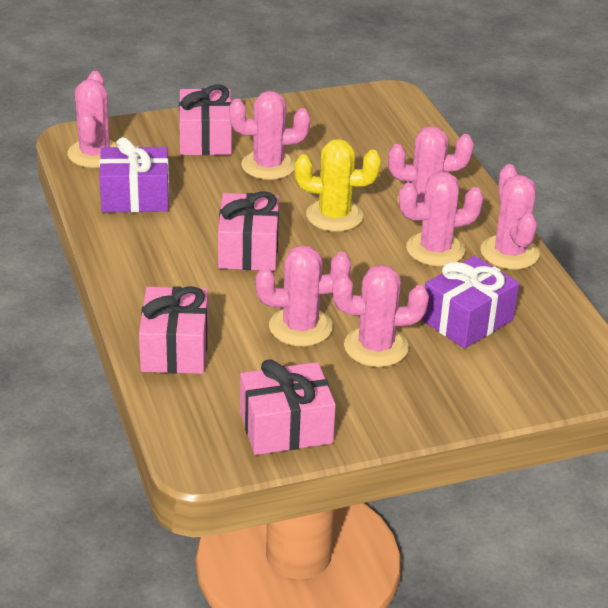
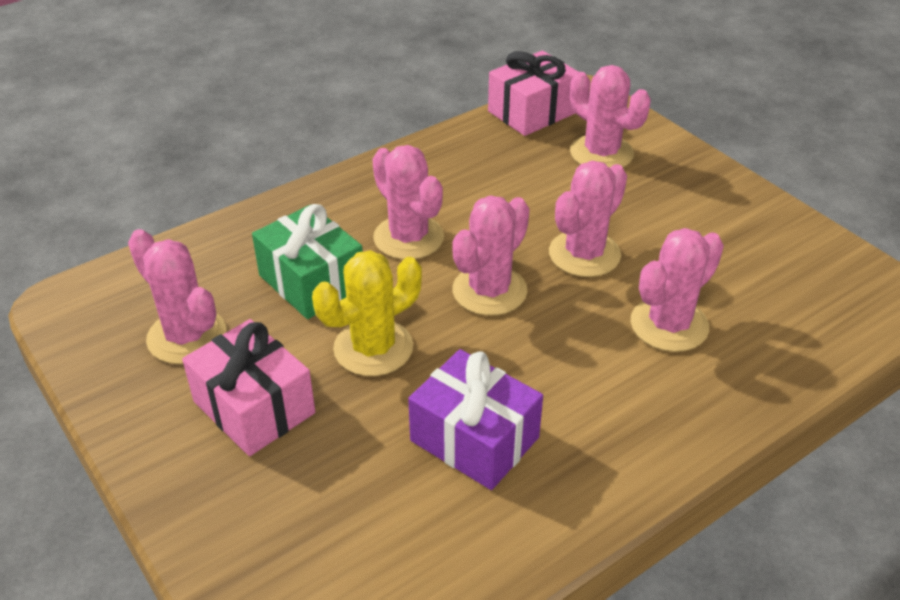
green gift: 0 -> 1
pink cactus: 7 -> 6
pink gift: 4 -> 2
purple gift: 2 -> 1

